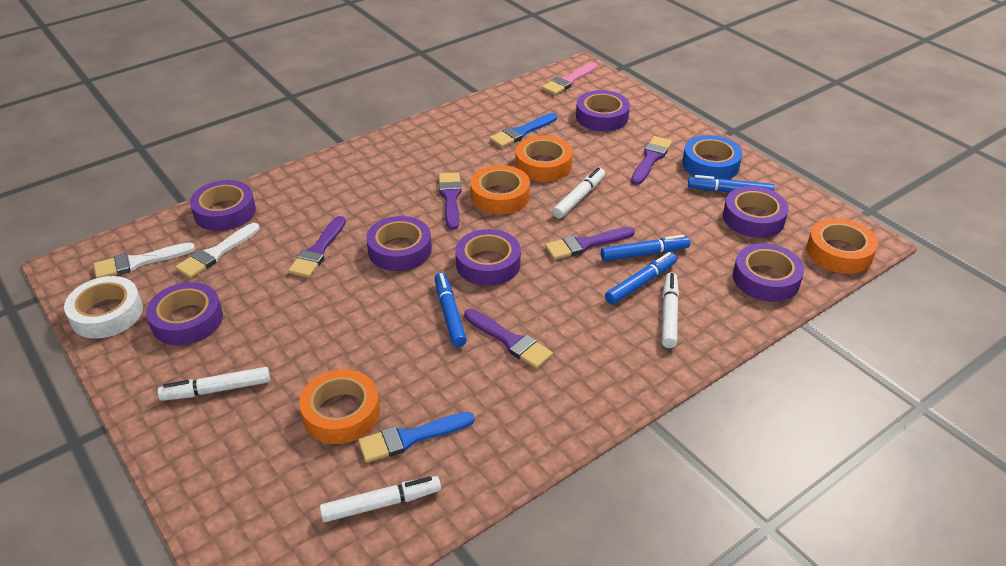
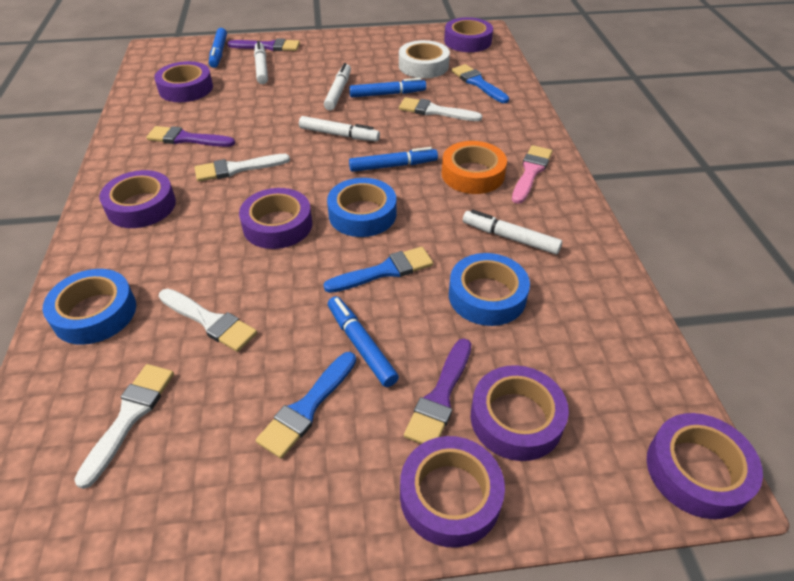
blue brush: 2 -> 3
blue tape: 1 -> 3
orange tape: 4 -> 1
purple brush: 5 -> 3
white brush: 2 -> 4

